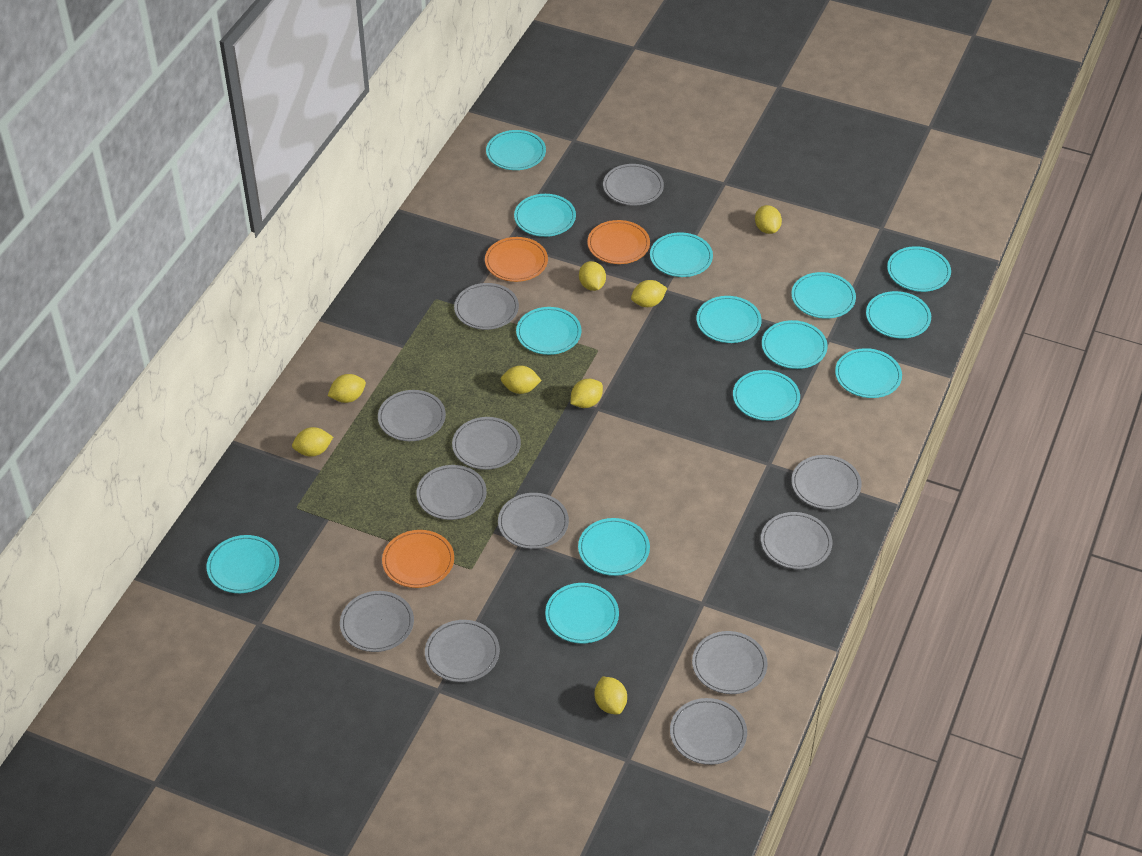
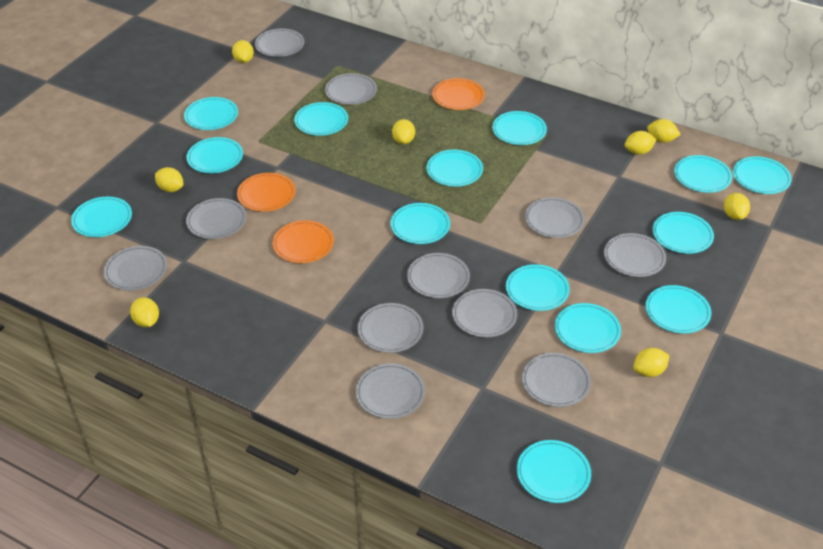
grey plate: 12 -> 11

